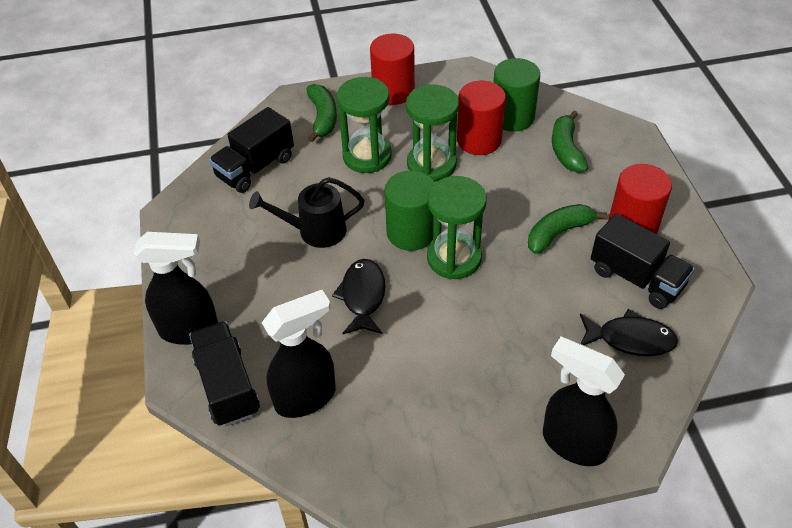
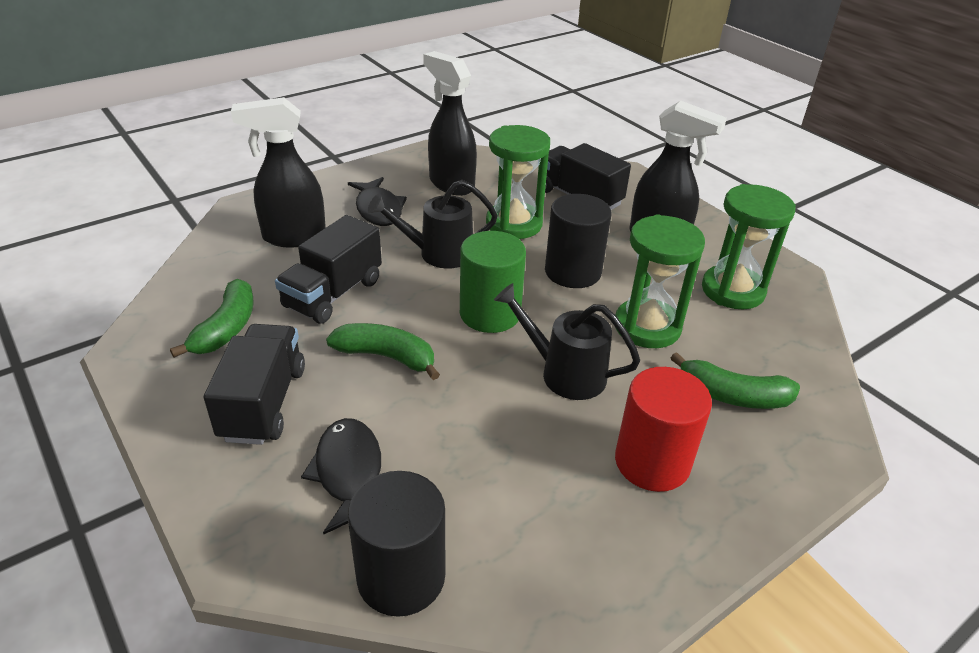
black cylinder: 0 -> 2
black watering can: 1 -> 2
green cylinder: 2 -> 1
red cylinder: 3 -> 1

